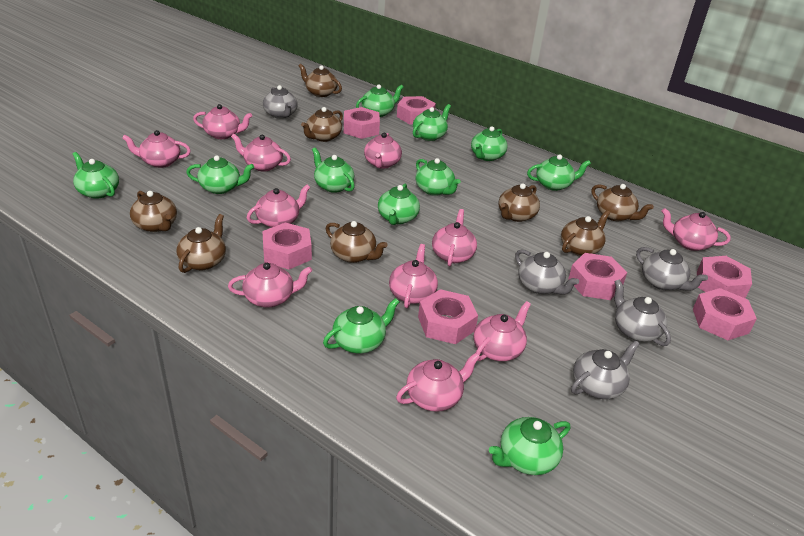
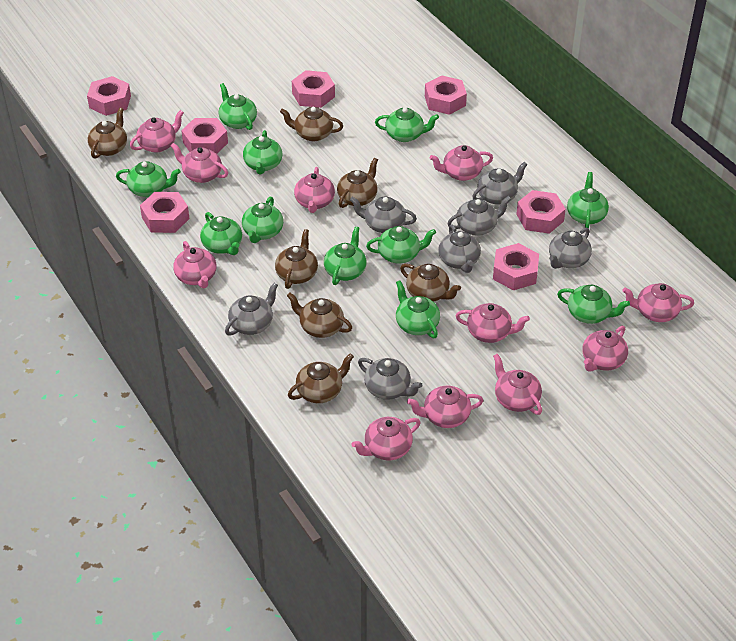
brown teapot: 8 -> 7
grey teapot: 5 -> 7

